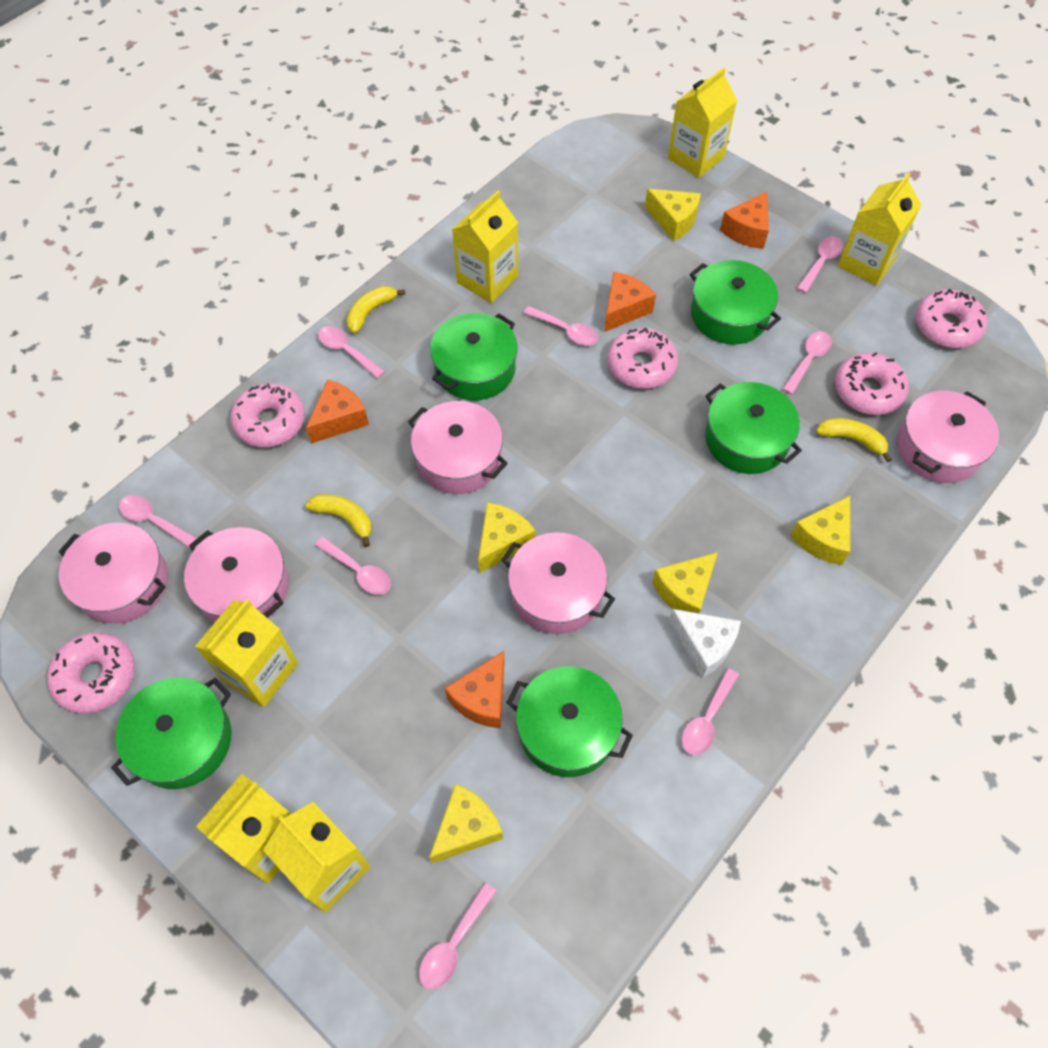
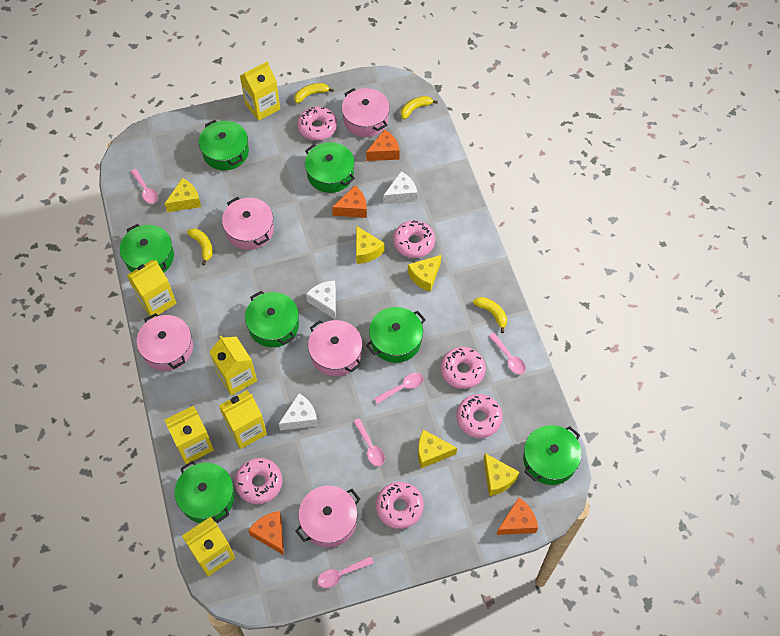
green pot: 5 -> 7
pink donut: 5 -> 6
pink spoon: 8 -> 5
white cheese: 1 -> 3
yellow banana: 3 -> 4

